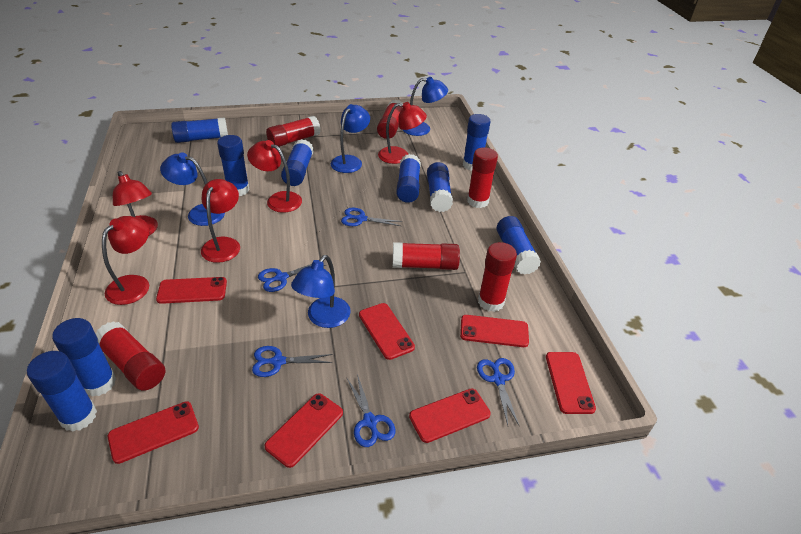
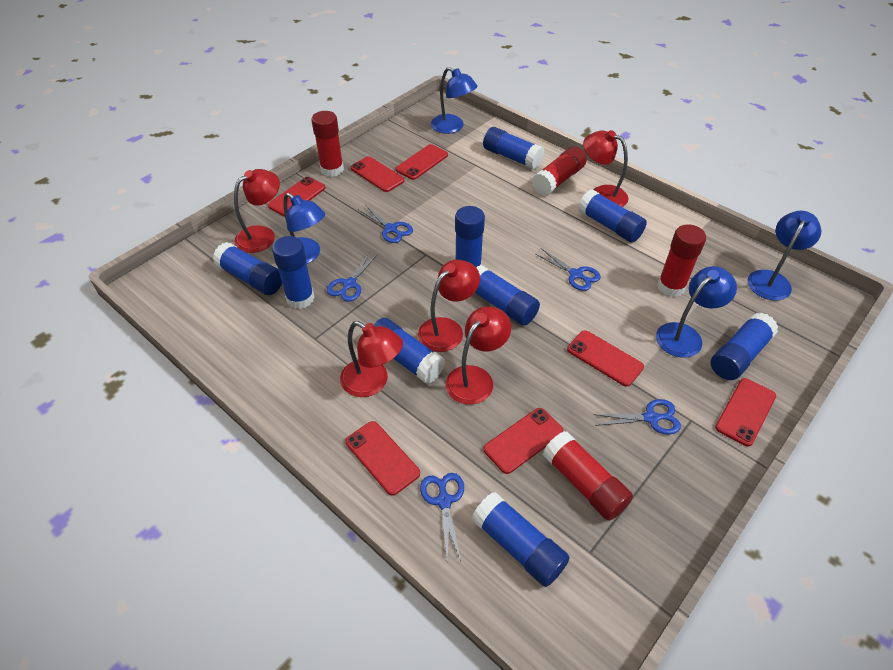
red glue stick: 6 -> 4

